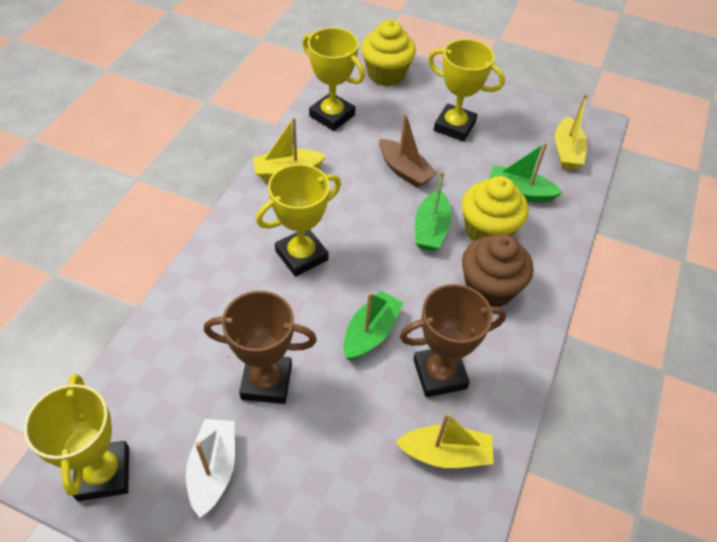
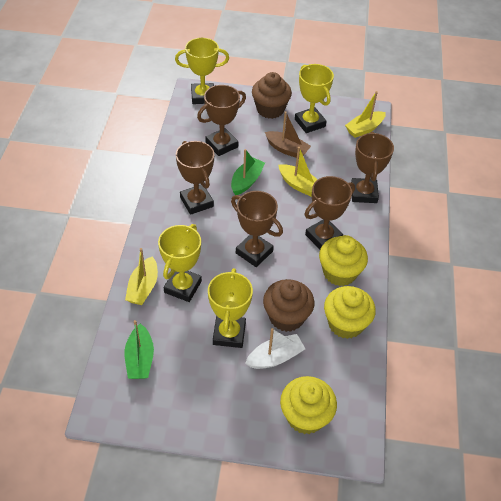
brown cupcake: 1 -> 2
brown trophy: 2 -> 5
green boat: 3 -> 2
yellow cupcake: 2 -> 3

